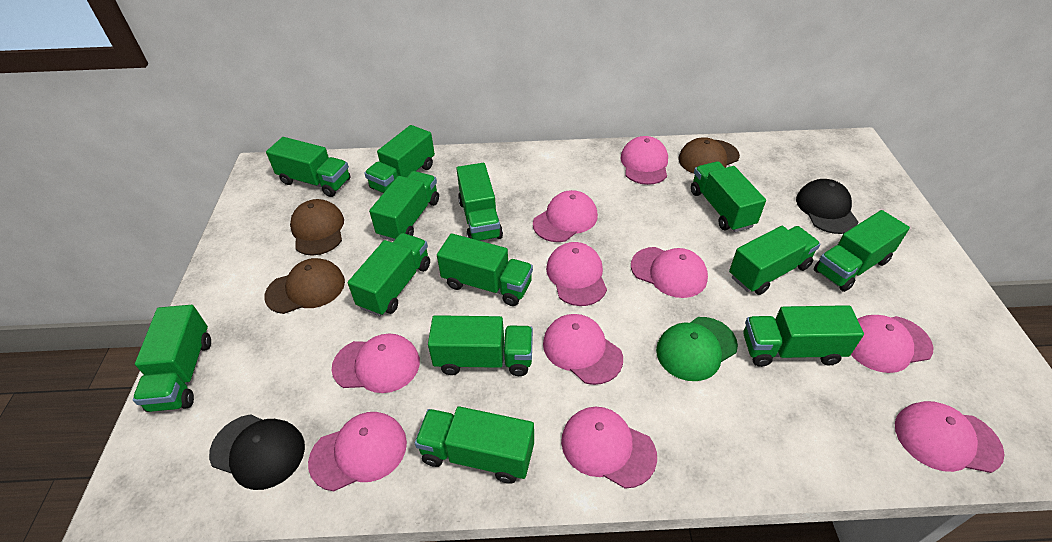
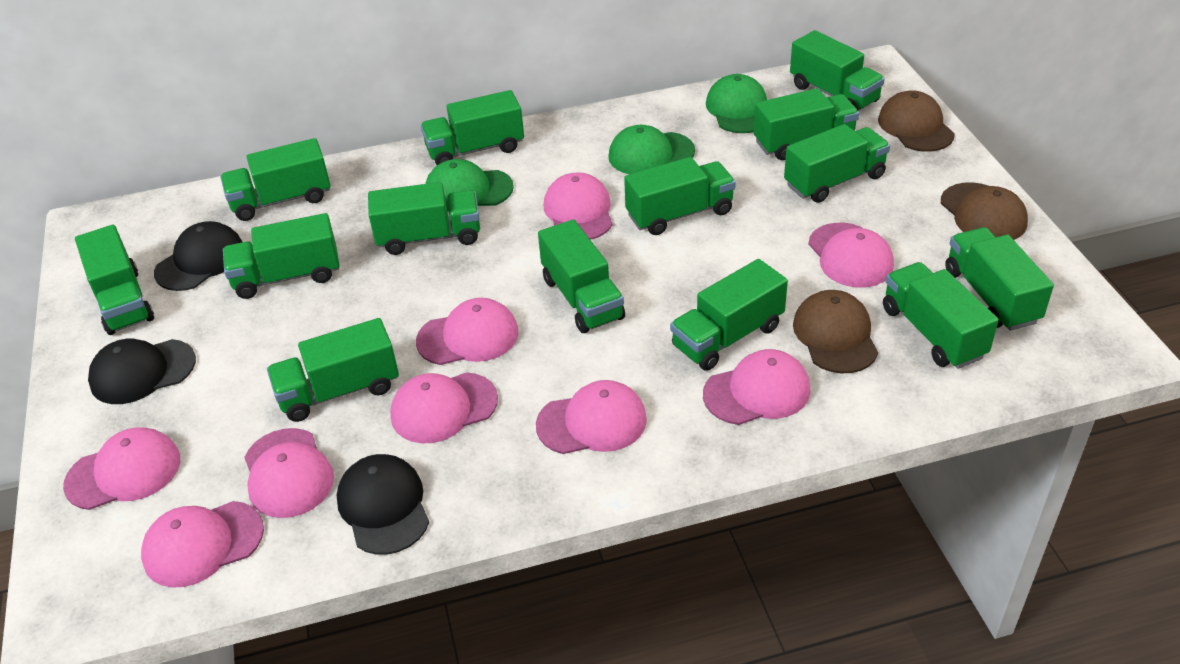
black cap: 2 -> 3
green cap: 1 -> 3
green truck: 13 -> 14
pink cap: 10 -> 9

